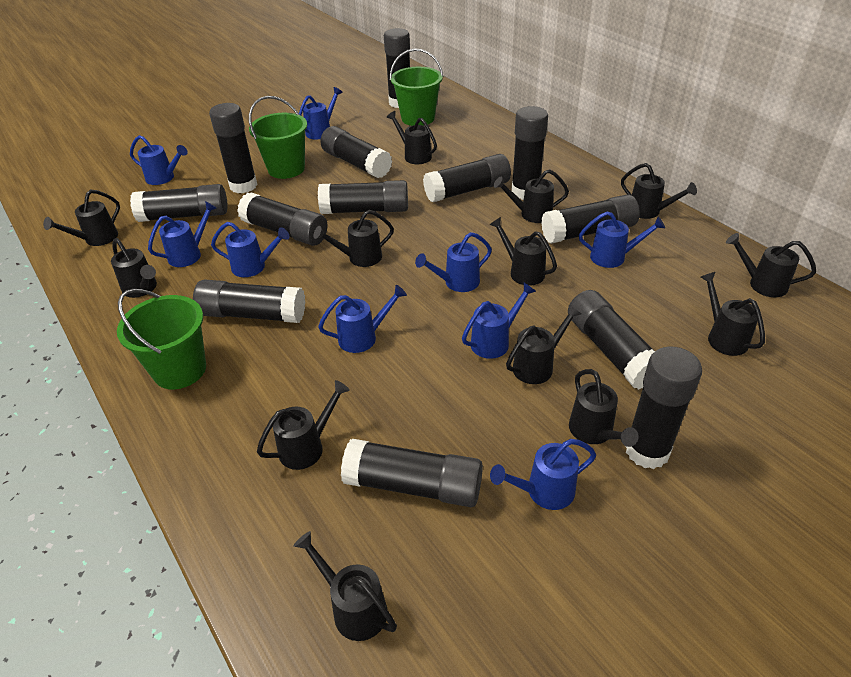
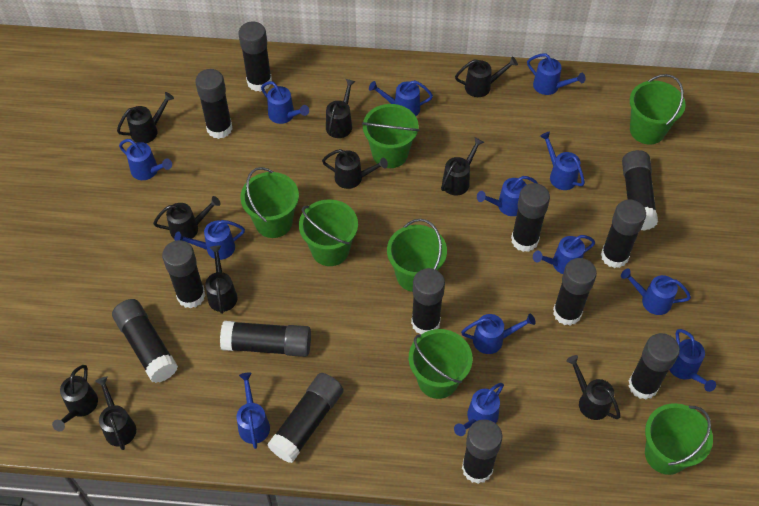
black watering can: 13 -> 10
blue watering can: 9 -> 13
green bucket: 3 -> 7

